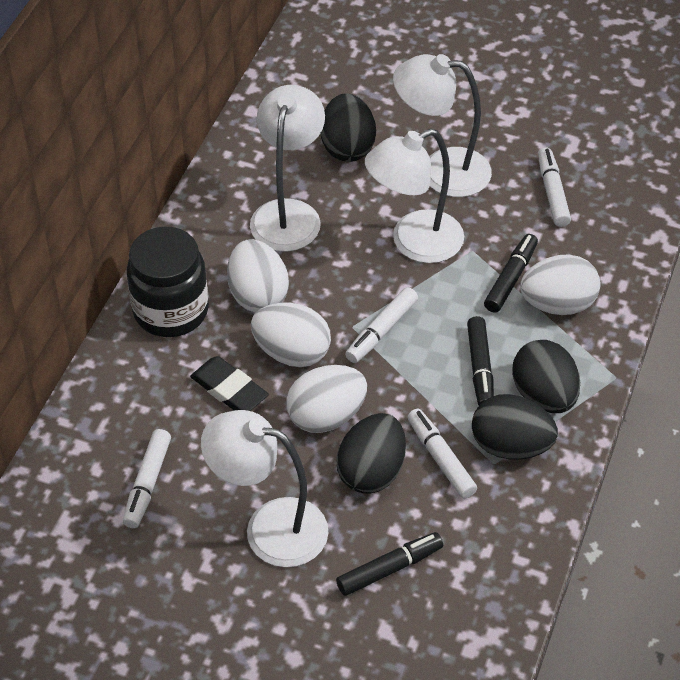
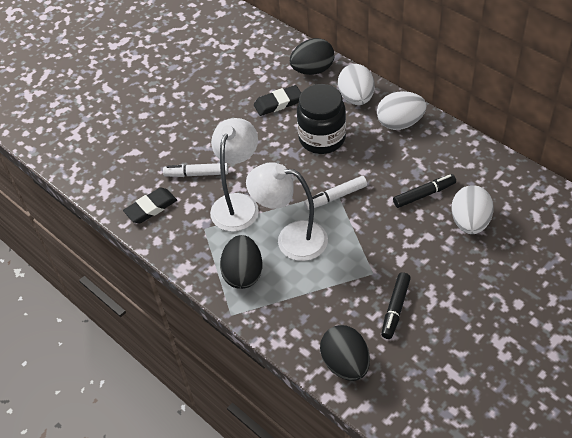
black egg: 4 -> 3
black eraser: 1 -> 2
black marker: 3 -> 2
white egg: 4 -> 3
white lamp: 4 -> 2
white marker: 4 -> 2

